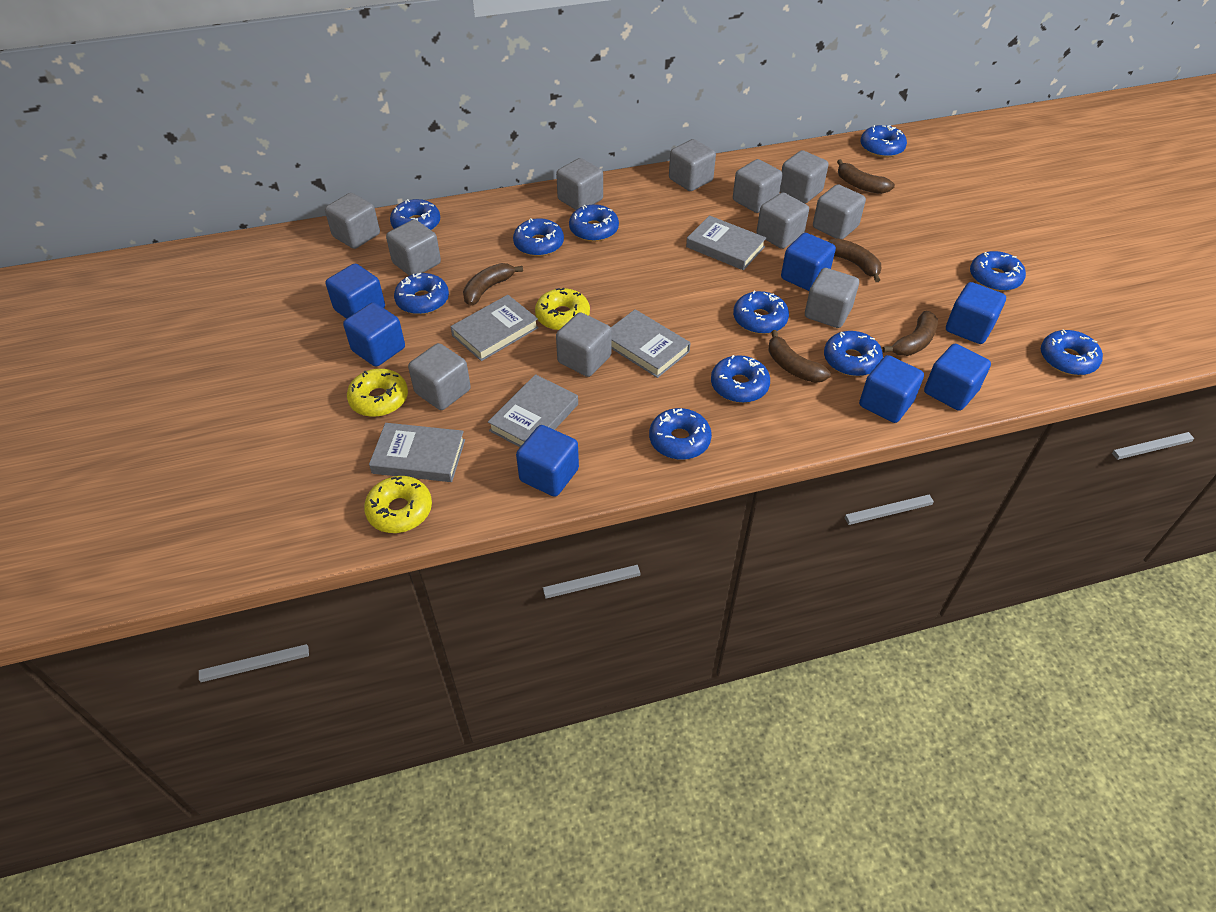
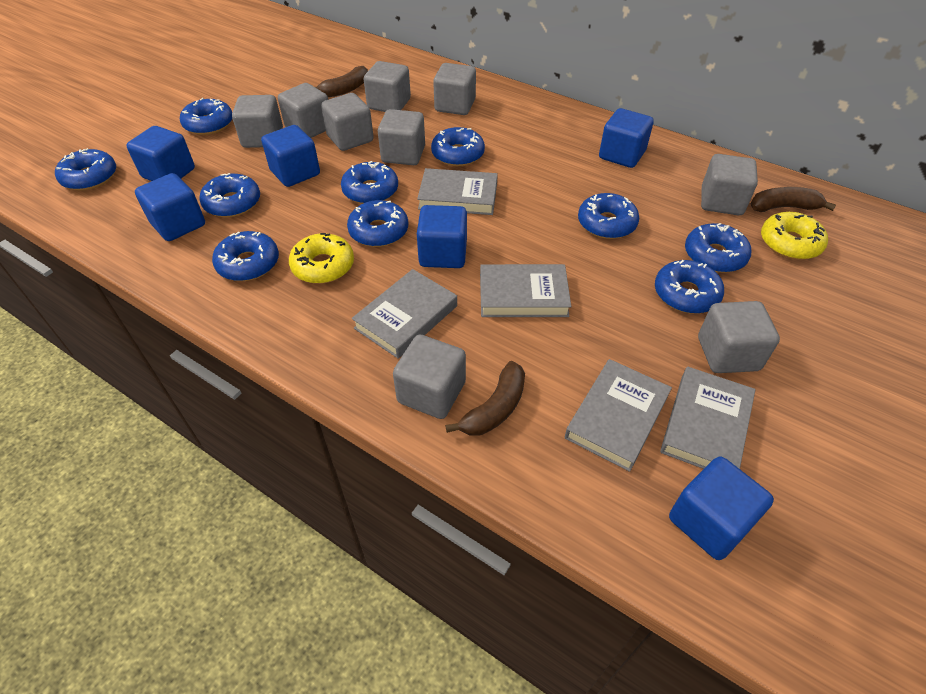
blue cube: 7 -> 6
blue donut: 11 -> 10
brown banana: 5 -> 3
grey cube: 11 -> 9
yellow donut: 3 -> 2

